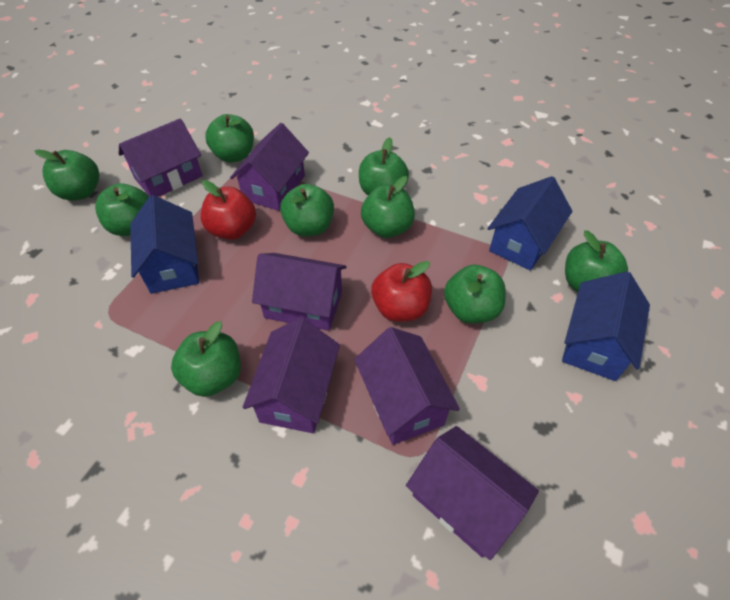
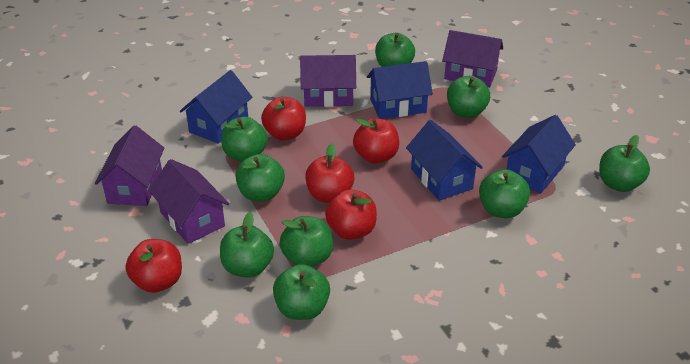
blue house: 3 -> 4
purple house: 6 -> 4
red apple: 2 -> 5

